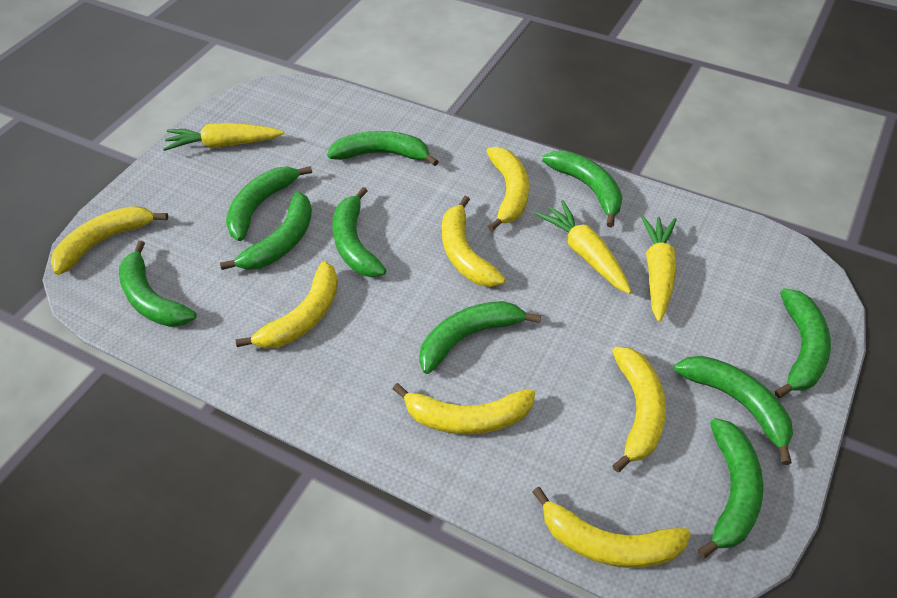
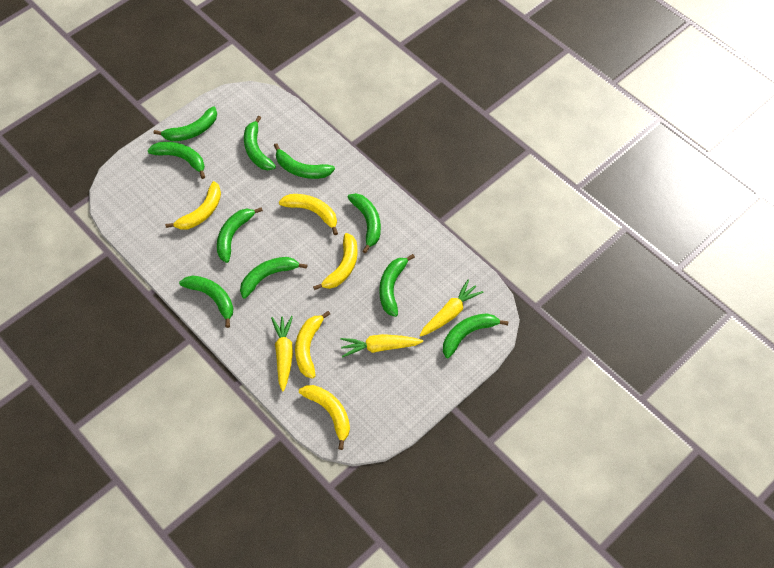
yellow banana: 7 -> 5

